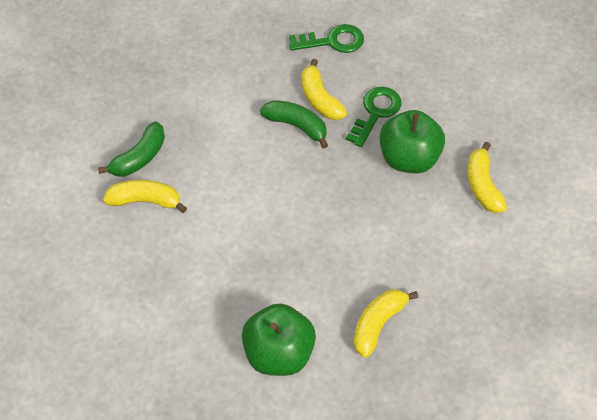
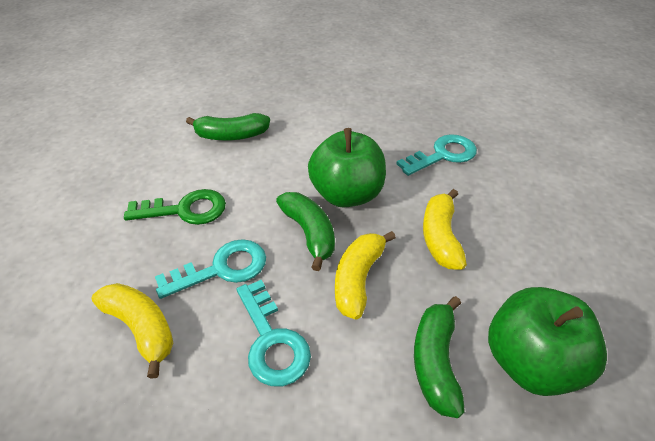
green banana: 2 -> 3
green key: 2 -> 1
turquoise key: 0 -> 3
yellow banana: 4 -> 3

